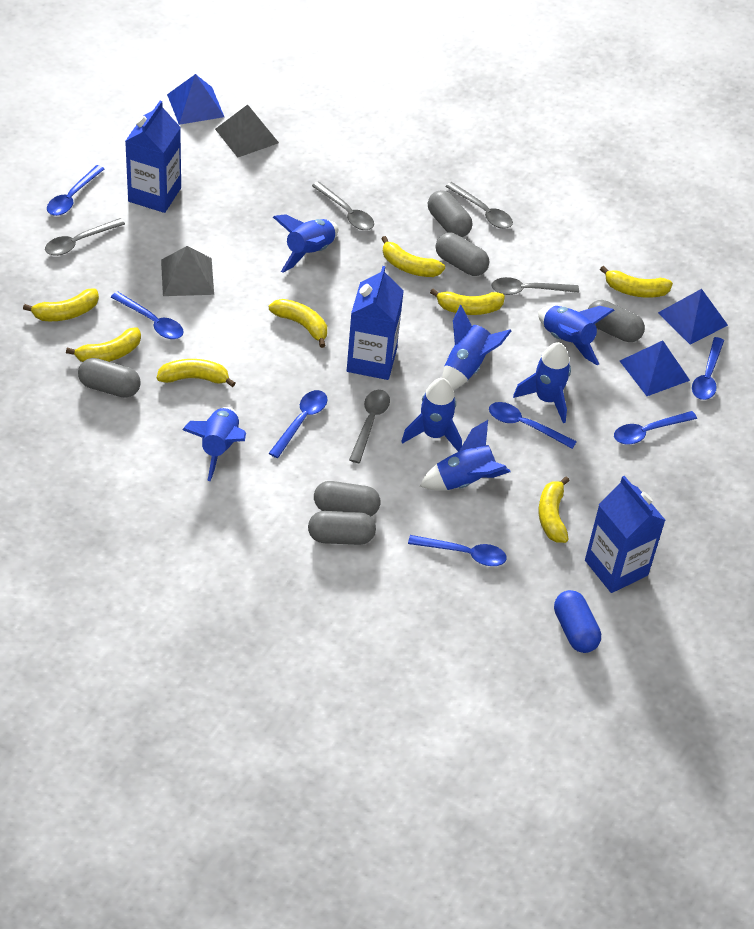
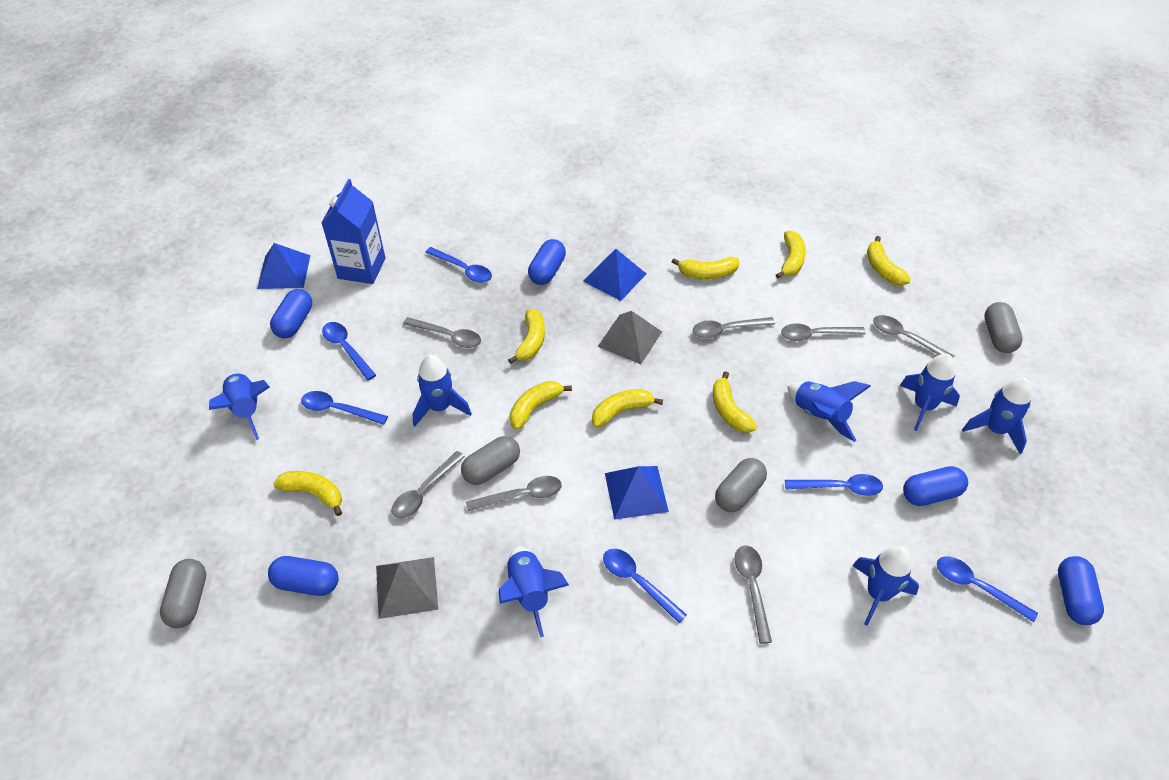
blue capsule: 1 -> 5
blue carton: 3 -> 1
blue spoon: 7 -> 6
grey capsule: 6 -> 4
grey spoon: 5 -> 7

